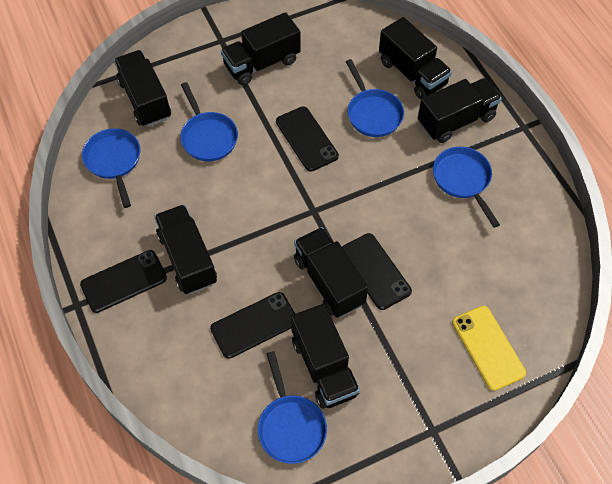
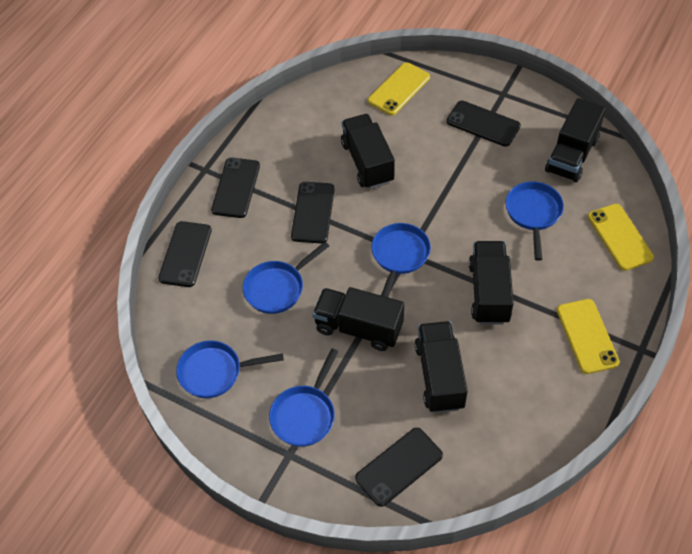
black phone: 4 -> 5
black truck: 7 -> 5
yellow phone: 1 -> 3

